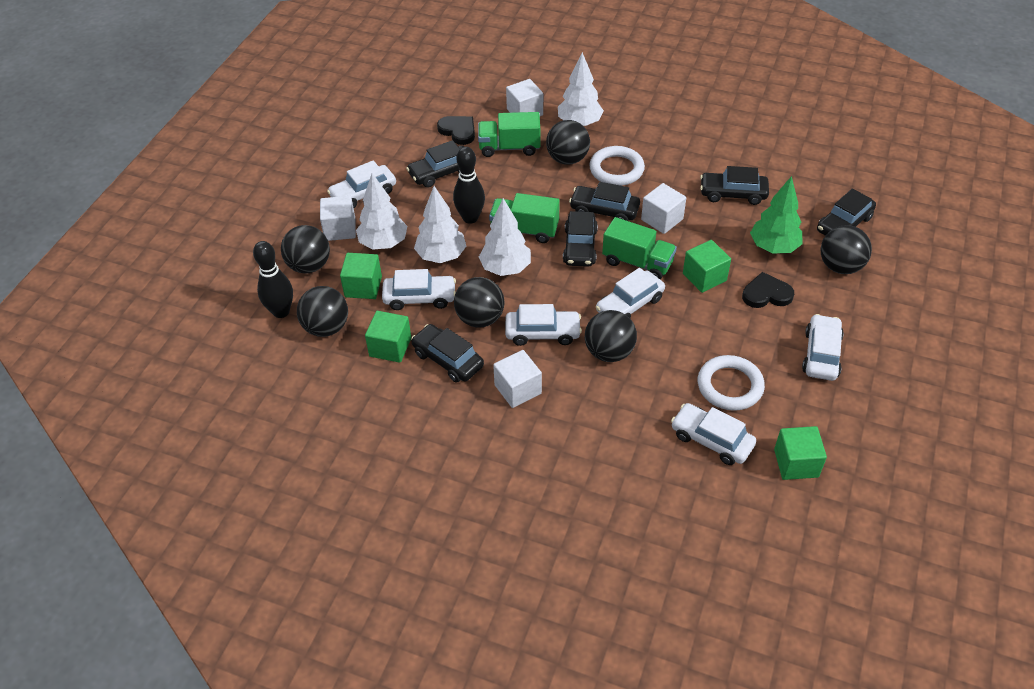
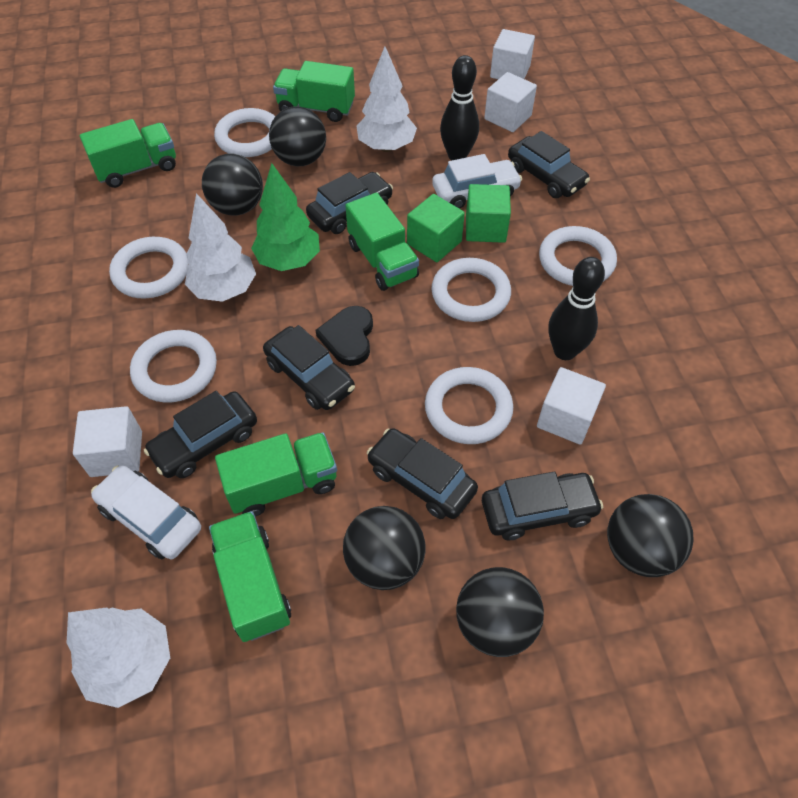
black ball: 6 -> 5
black heart: 2 -> 1
green cube: 4 -> 2
green truck: 3 -> 5
white car: 6 -> 2
white ring: 2 -> 6
white tree: 4 -> 3

